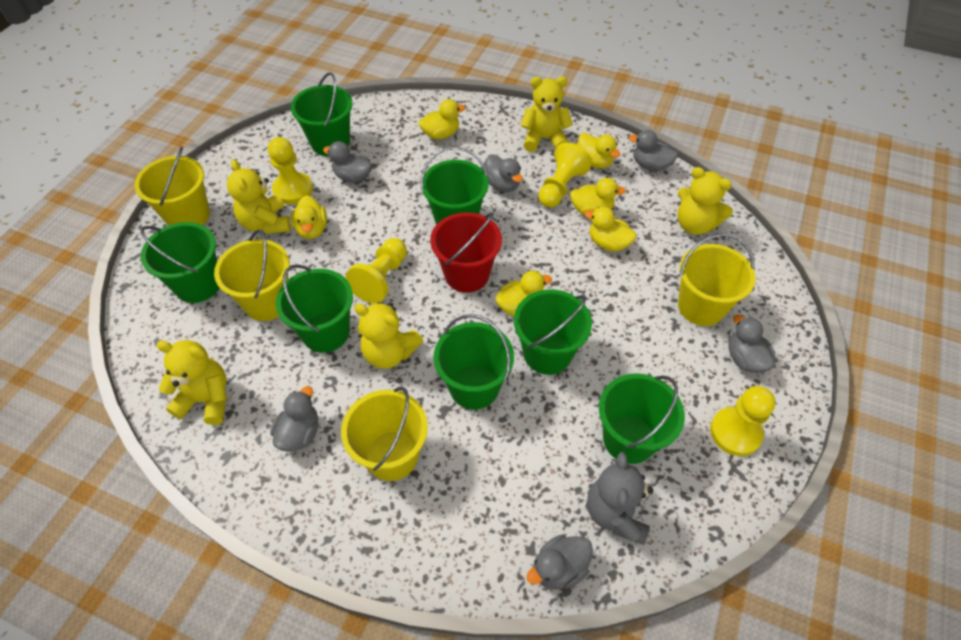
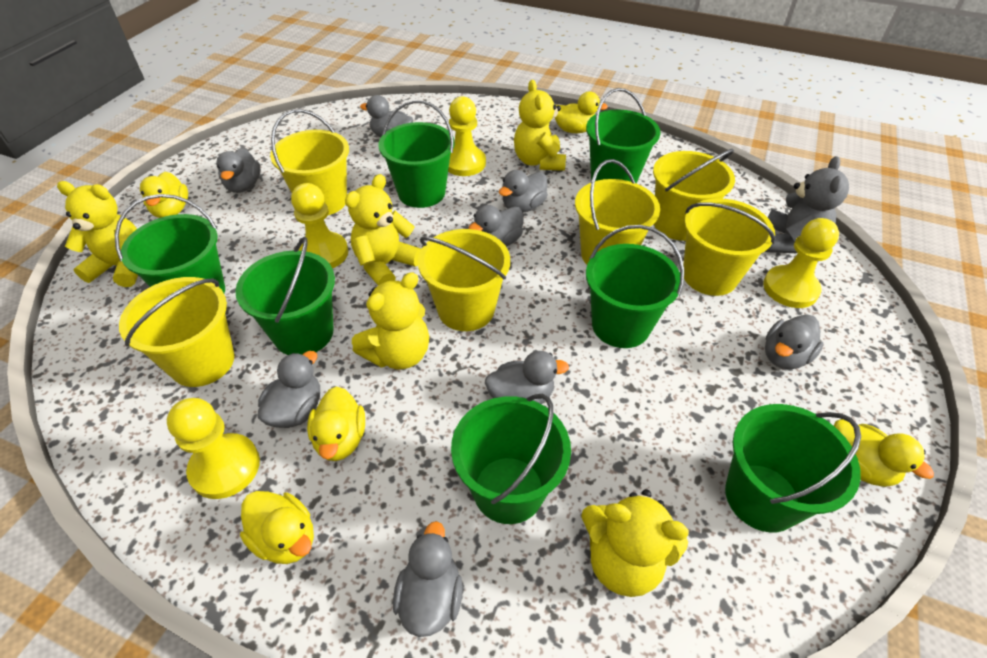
grey duck: 6 -> 8
red bucket: 1 -> 0
yellow bucket: 4 -> 6
yellow duck: 6 -> 5

